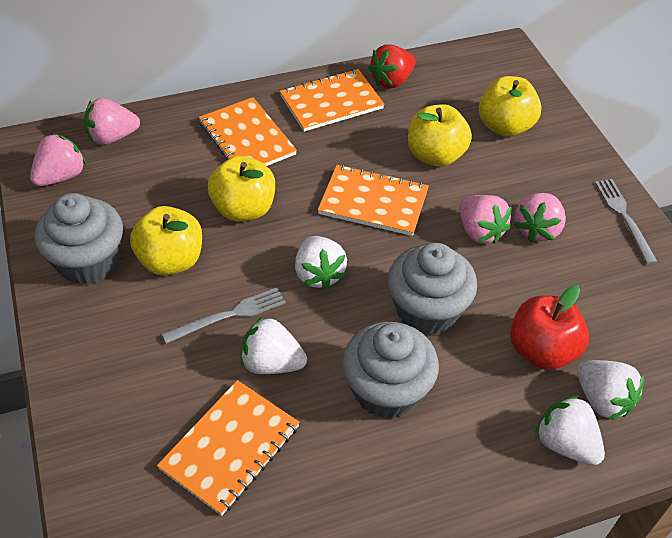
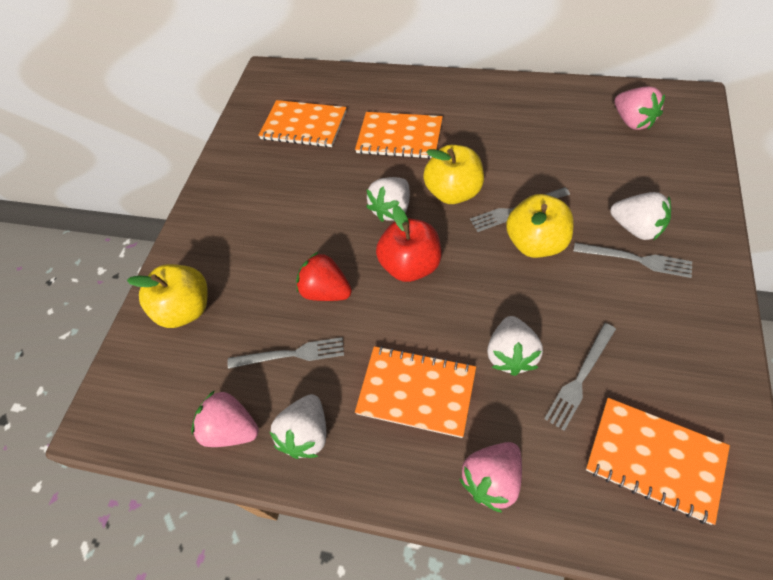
grey cupcake: 3 -> 0
grey fork: 2 -> 4
pink strawberry: 4 -> 3
yellow apple: 4 -> 3

